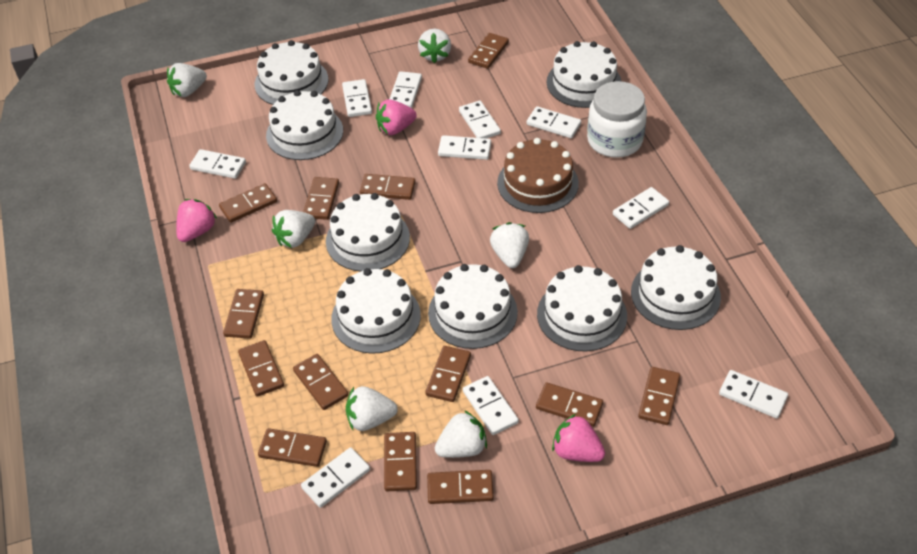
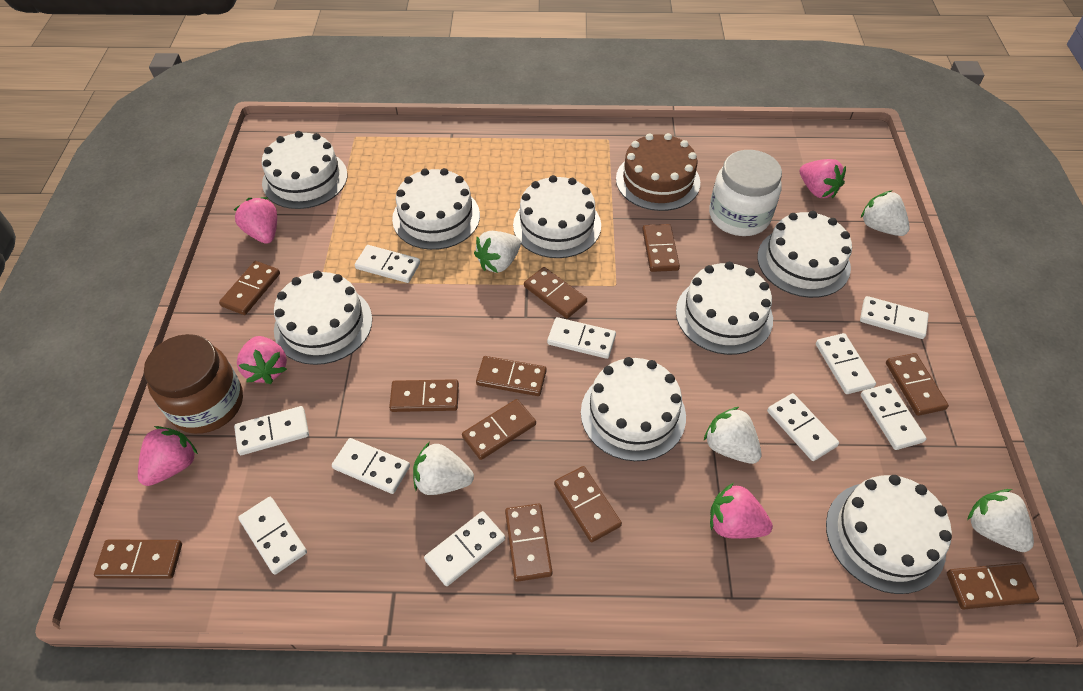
brown domino: 13 -> 11
brown jar: 0 -> 1
pink strawberry: 3 -> 5
white strawberry: 6 -> 5

